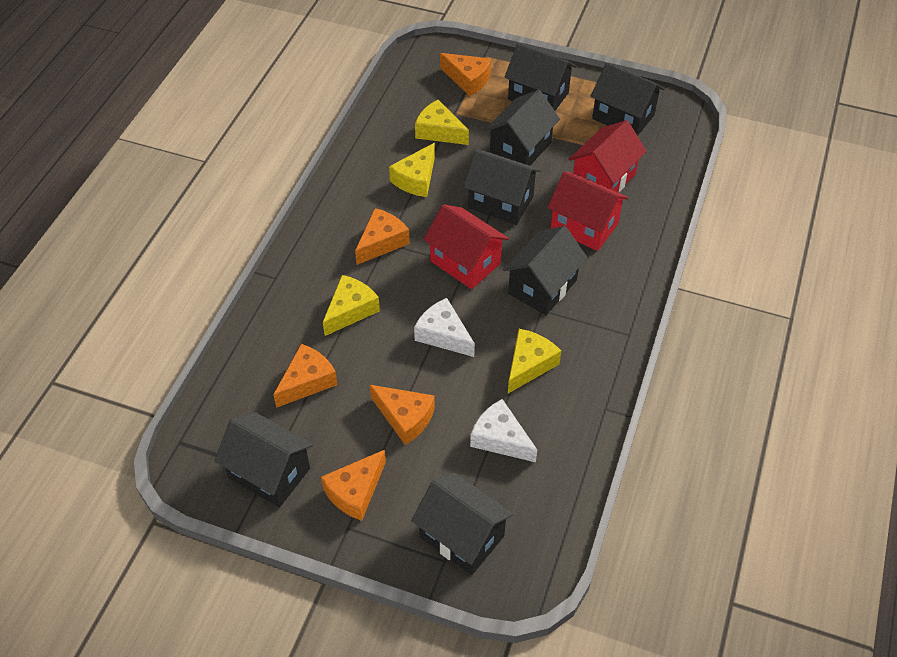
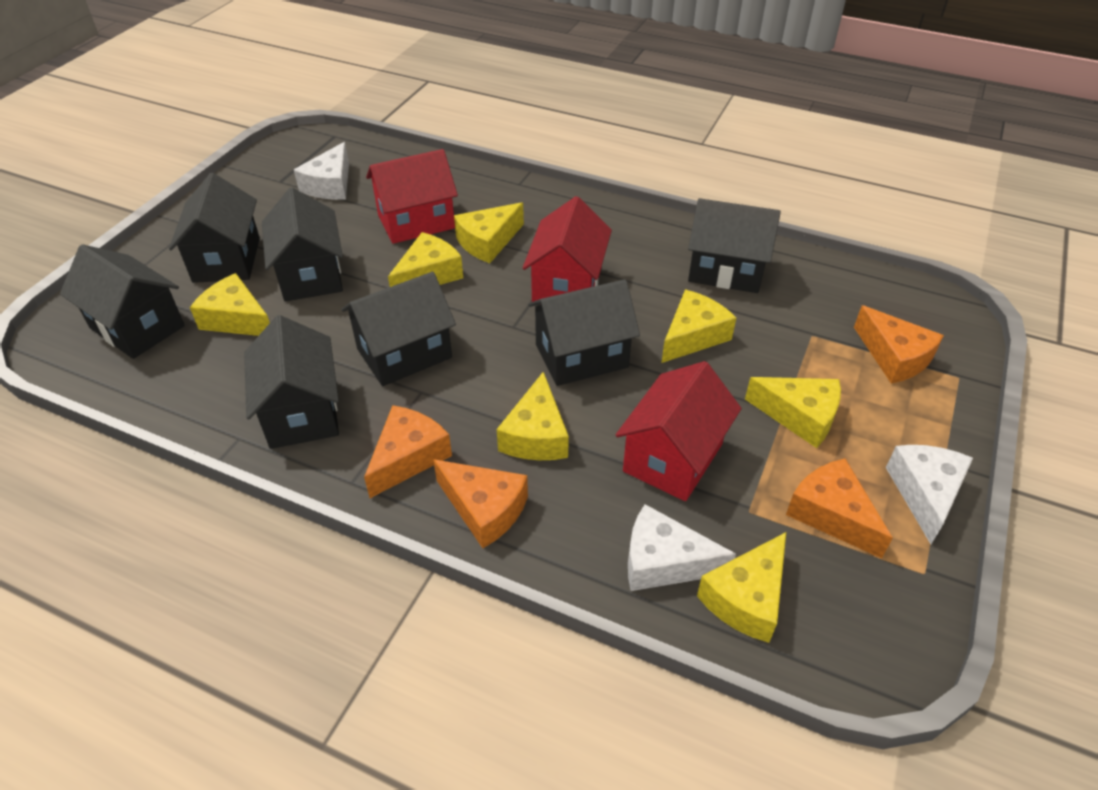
orange cheese: 5 -> 4
white cheese: 2 -> 3
yellow cheese: 4 -> 7

